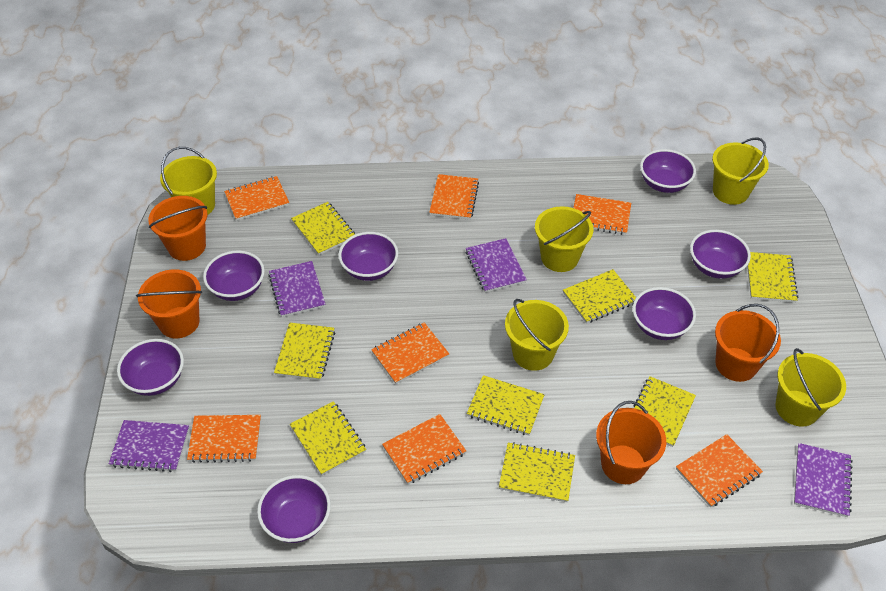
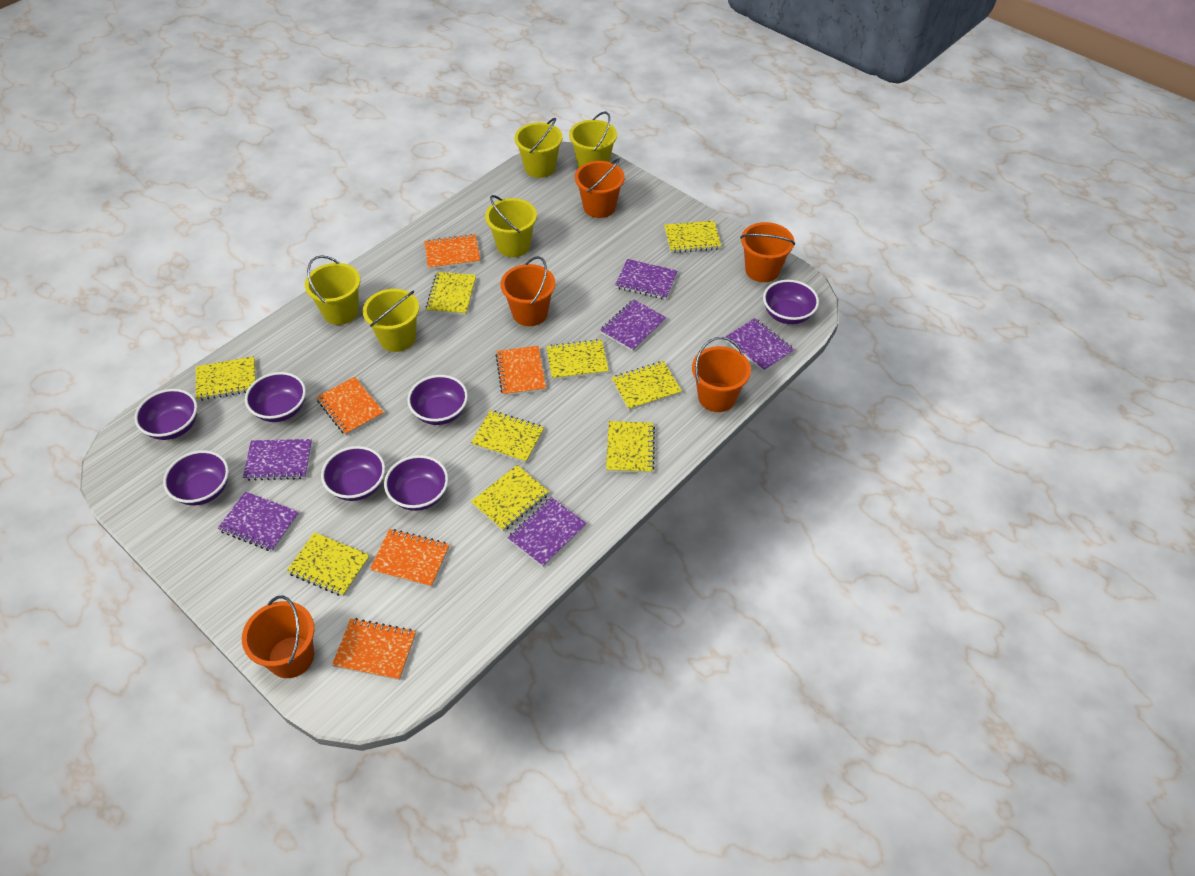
orange bucket: 4 -> 5
orange notebook: 7 -> 5
purple notebook: 4 -> 6
yellow notebook: 8 -> 9

